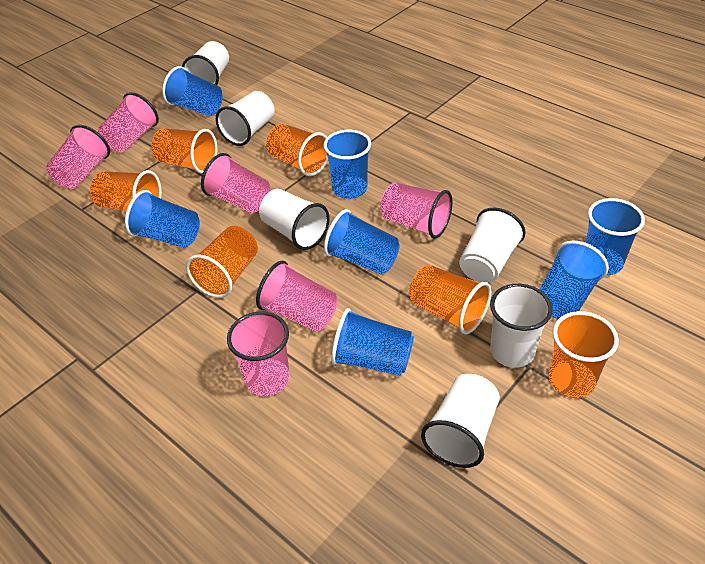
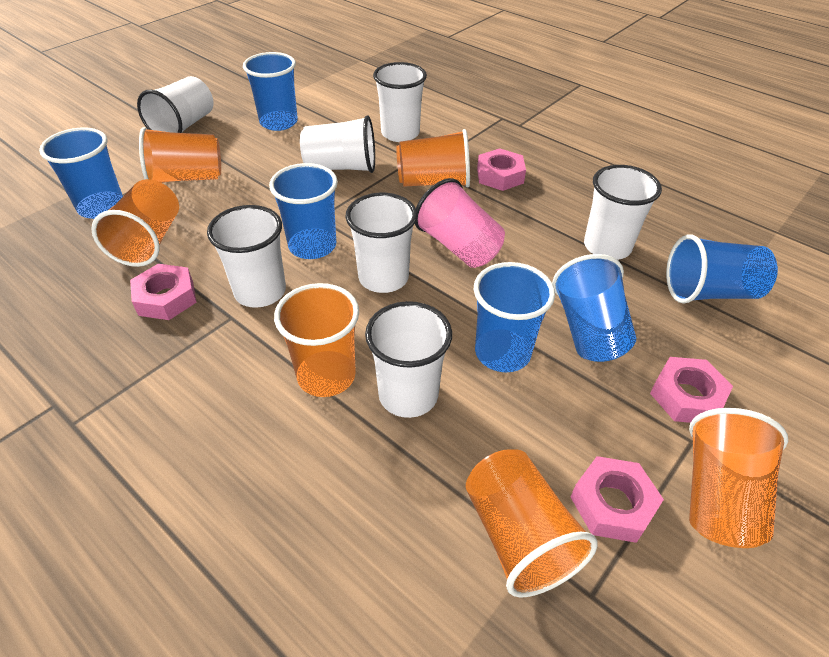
blue cup: 7 -> 6
pink cup: 6 -> 1
pink nut: 0 -> 4
white cup: 6 -> 7

